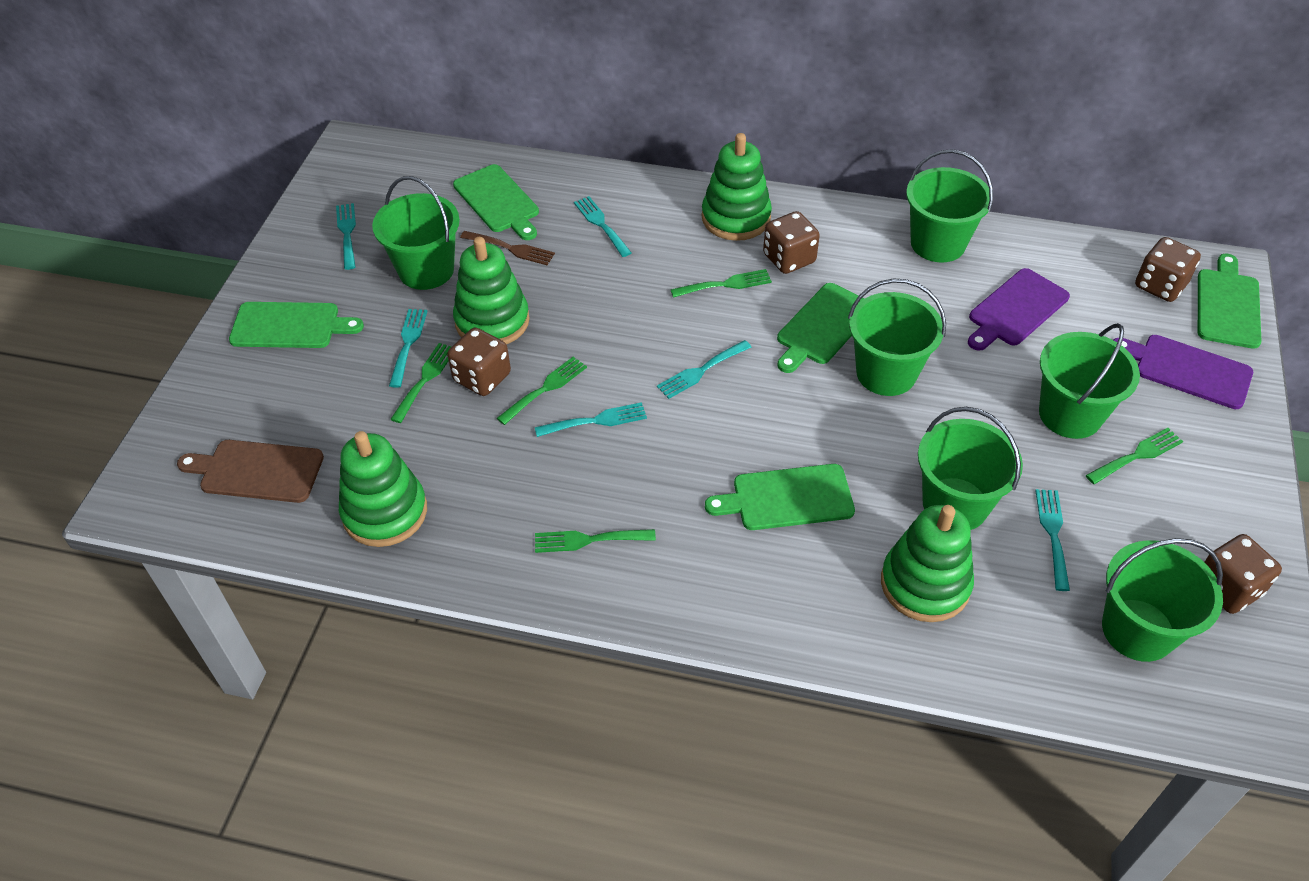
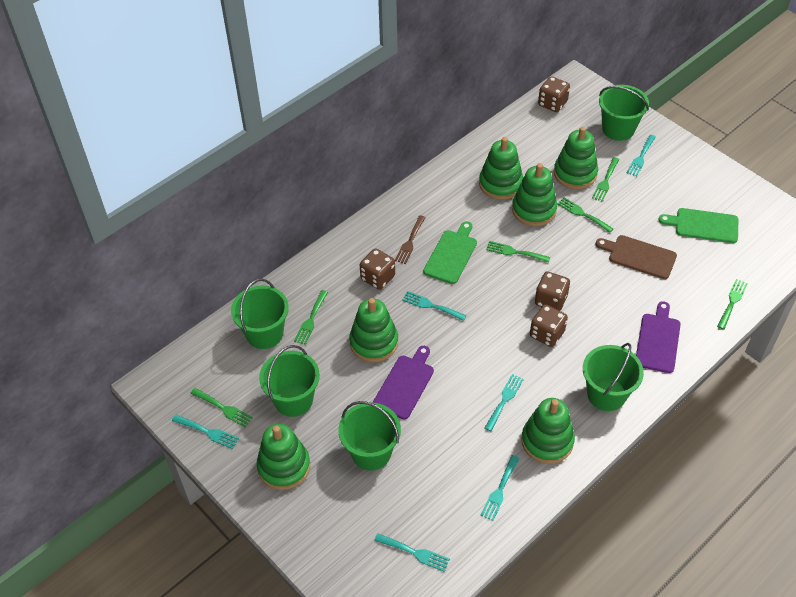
green bucket: 6 -> 5
green cutting board: 5 -> 2
green fork: 5 -> 6
green stacking toy: 4 -> 6

